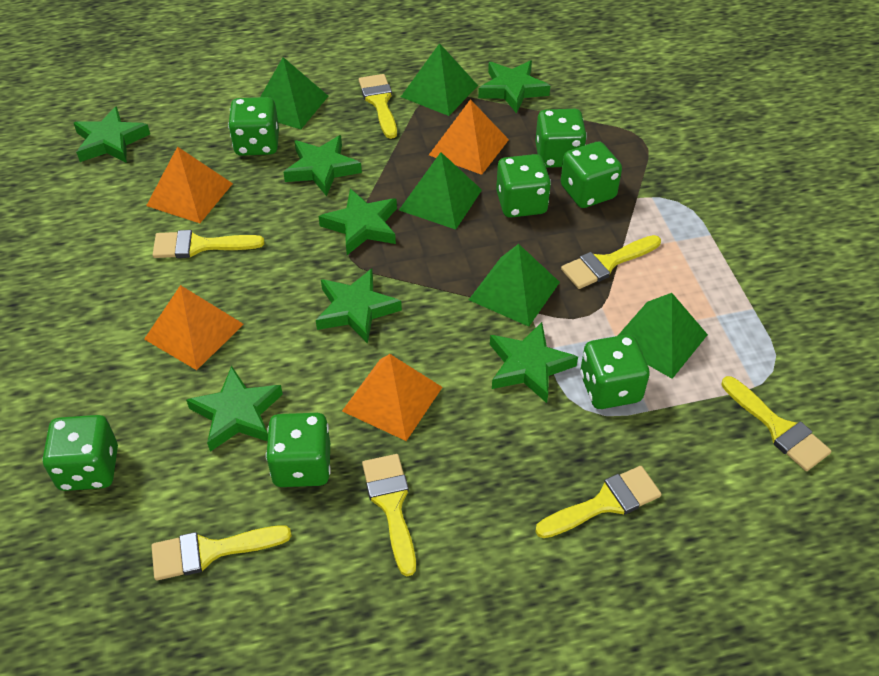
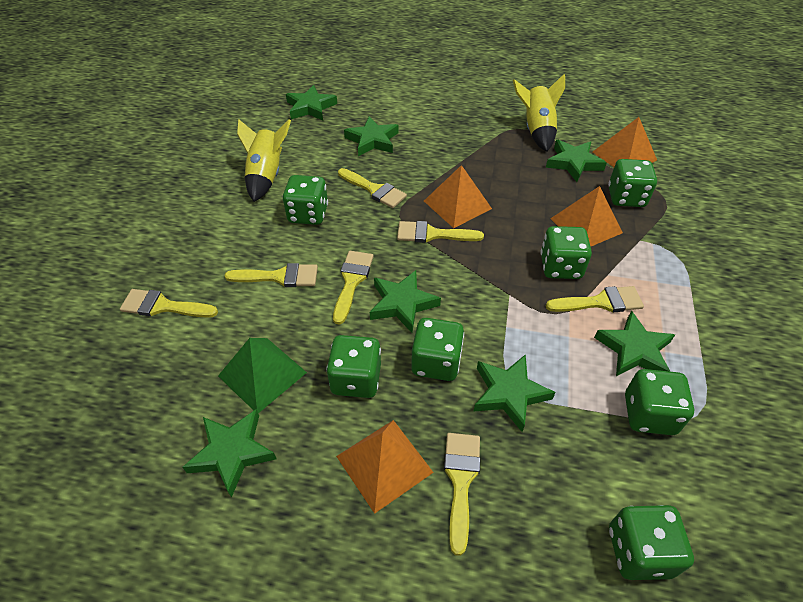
green pyramid: 5 -> 1
yellow rocket: 0 -> 2

